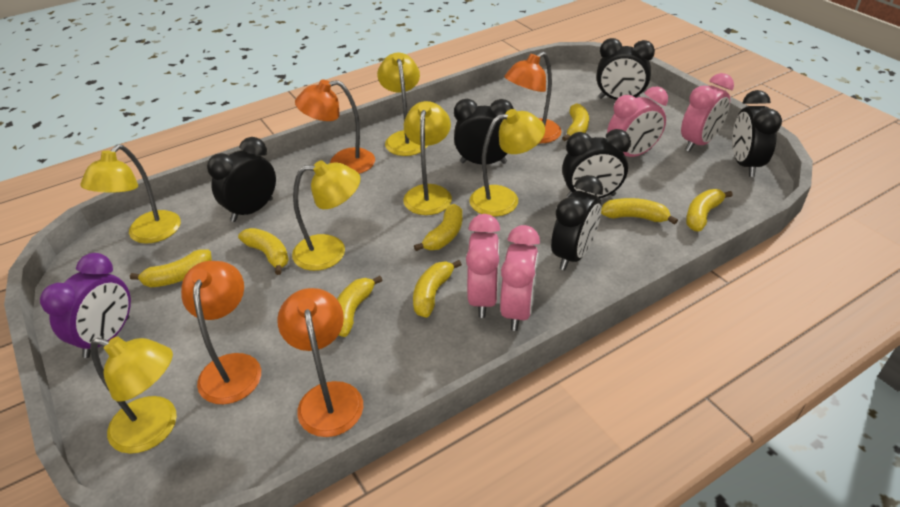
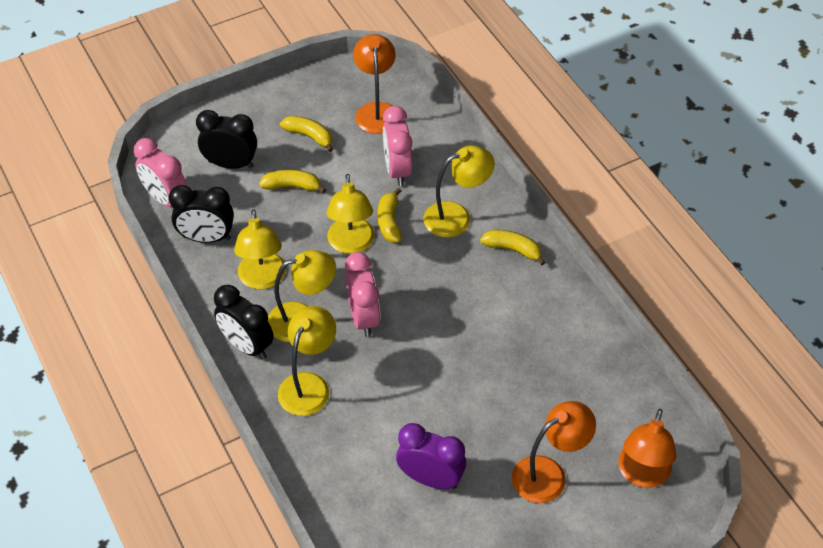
black clock: 6 -> 3
orange lamp: 4 -> 3
pink clock: 4 -> 3
yellow banana: 8 -> 4
yellow lamp: 6 -> 5

